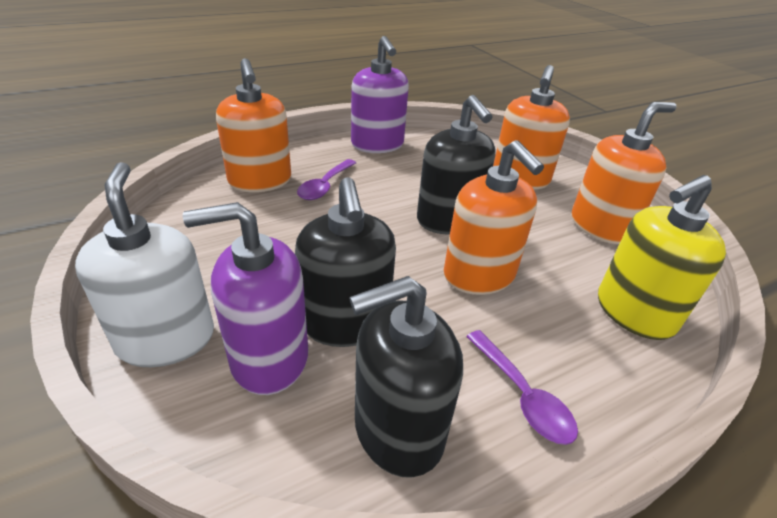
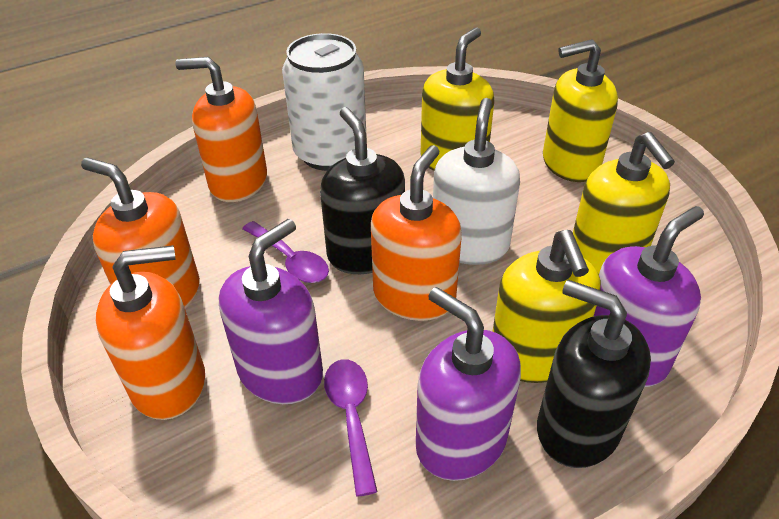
black soap dispenser: 3 -> 2
purple soap dispenser: 2 -> 3
white can: 0 -> 1
yellow soap dispenser: 1 -> 4

